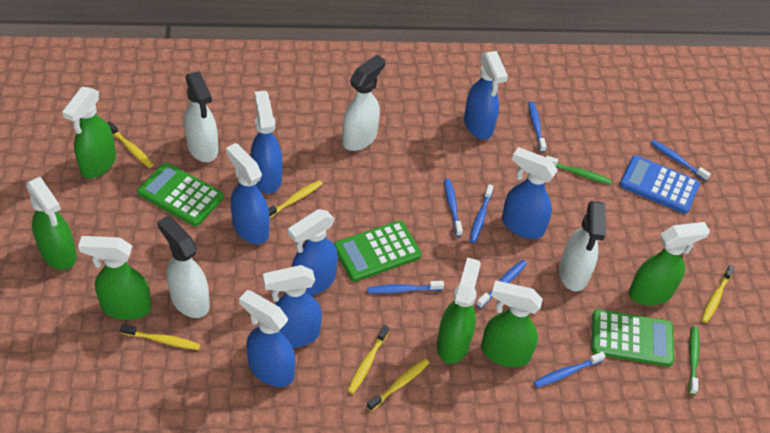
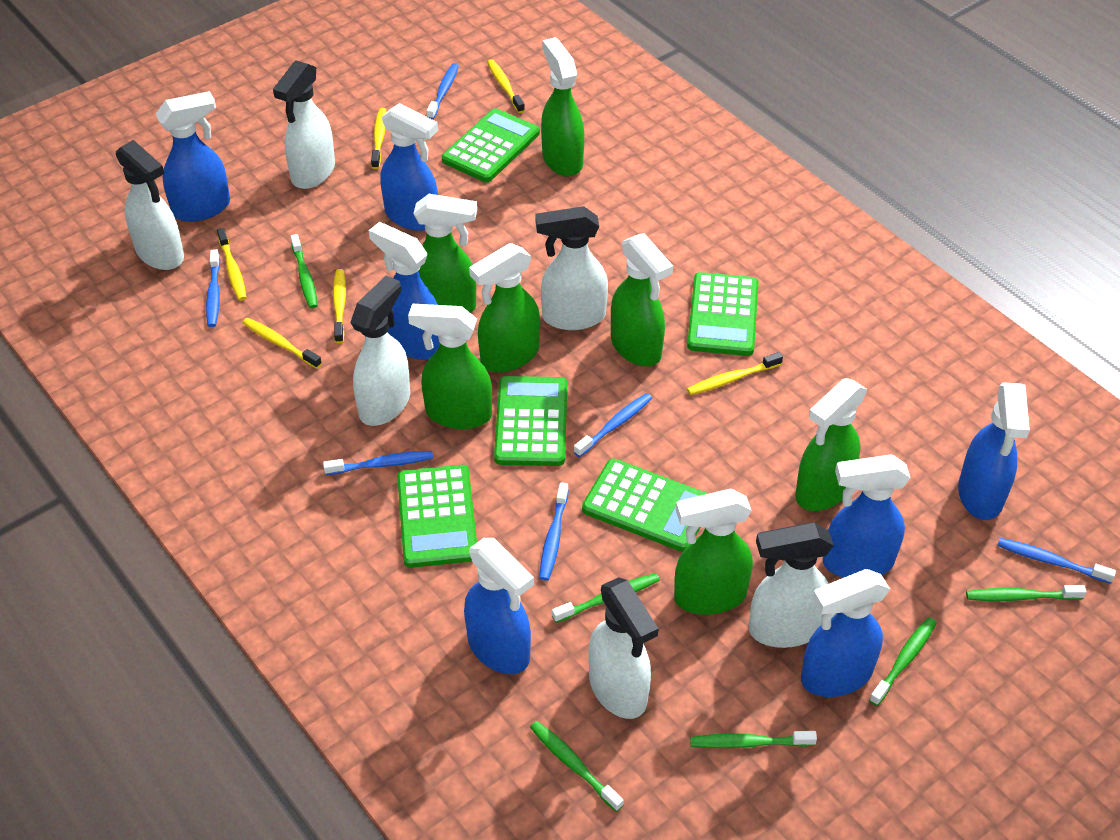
blue calculator: 1 -> 0
blue toothbrush: 7 -> 6
green calculator: 3 -> 5
green spray bottle: 6 -> 7
green toothbrush: 2 -> 6
white spray bottle: 4 -> 6

